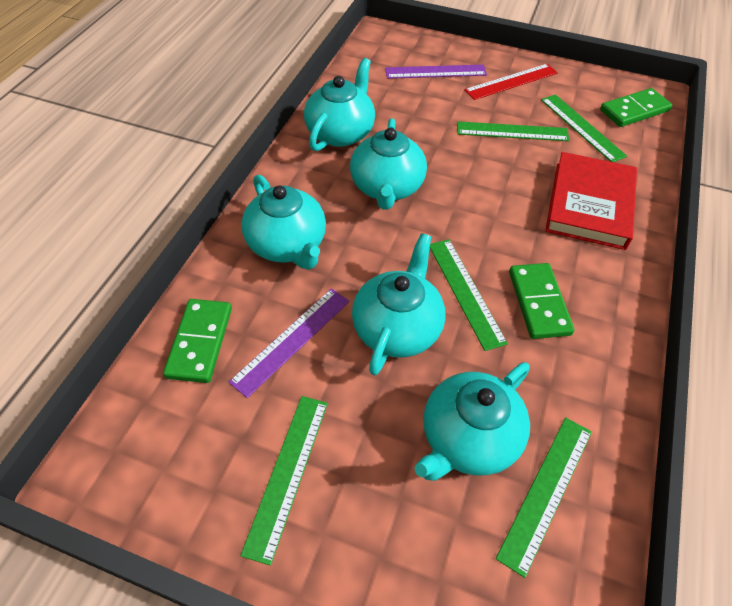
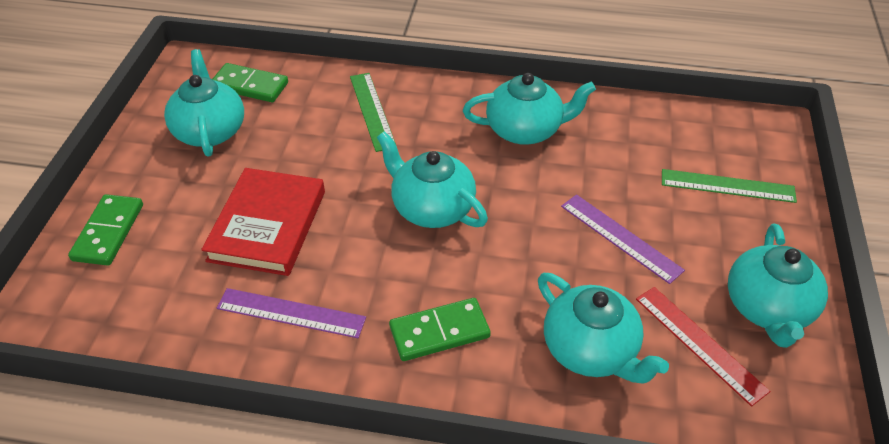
green ruler: 5 -> 2

